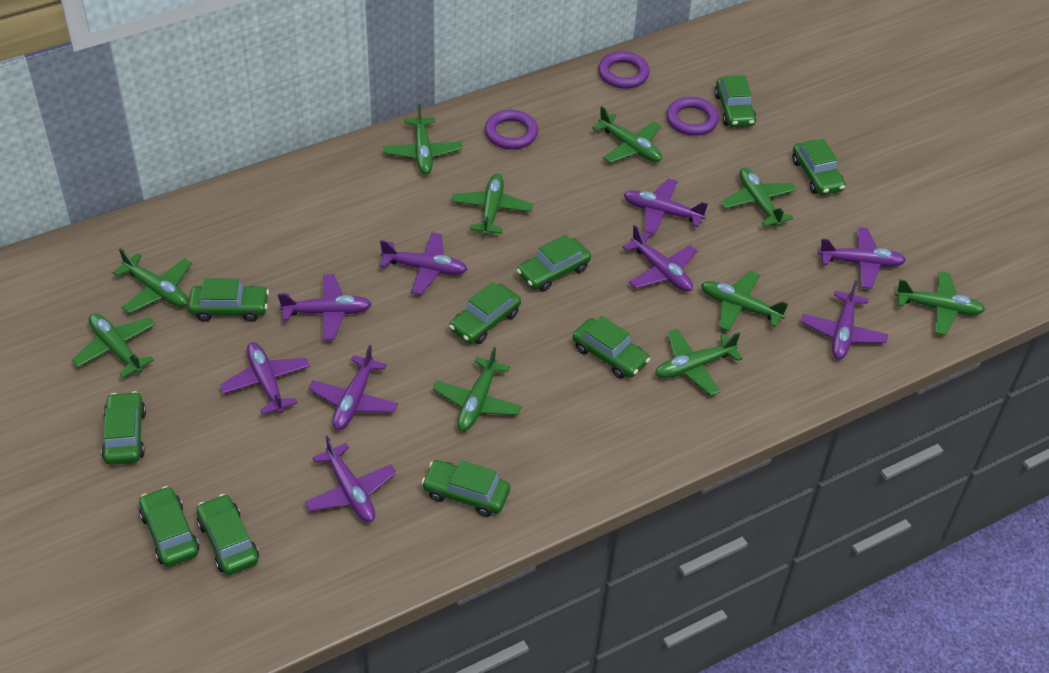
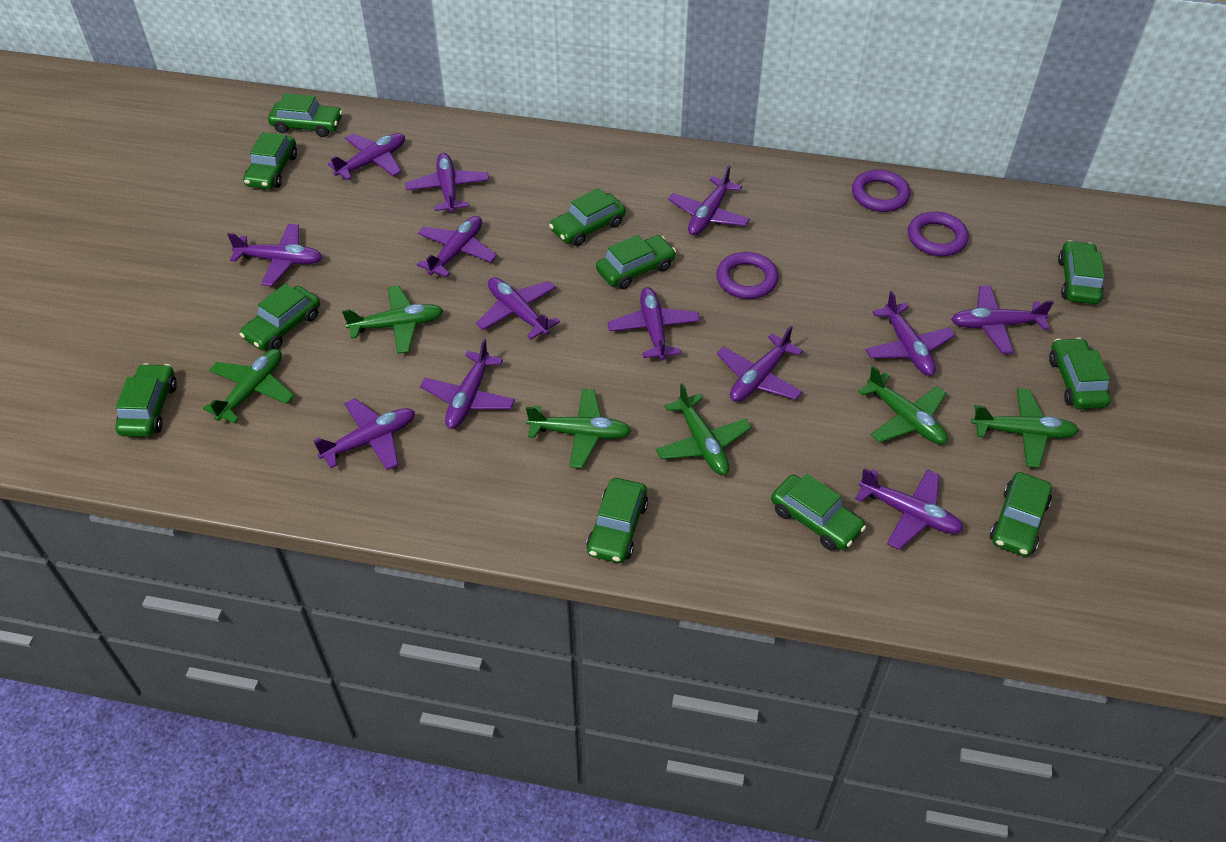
green car: 10 -> 11
green plane: 10 -> 6
purple plane: 9 -> 13

